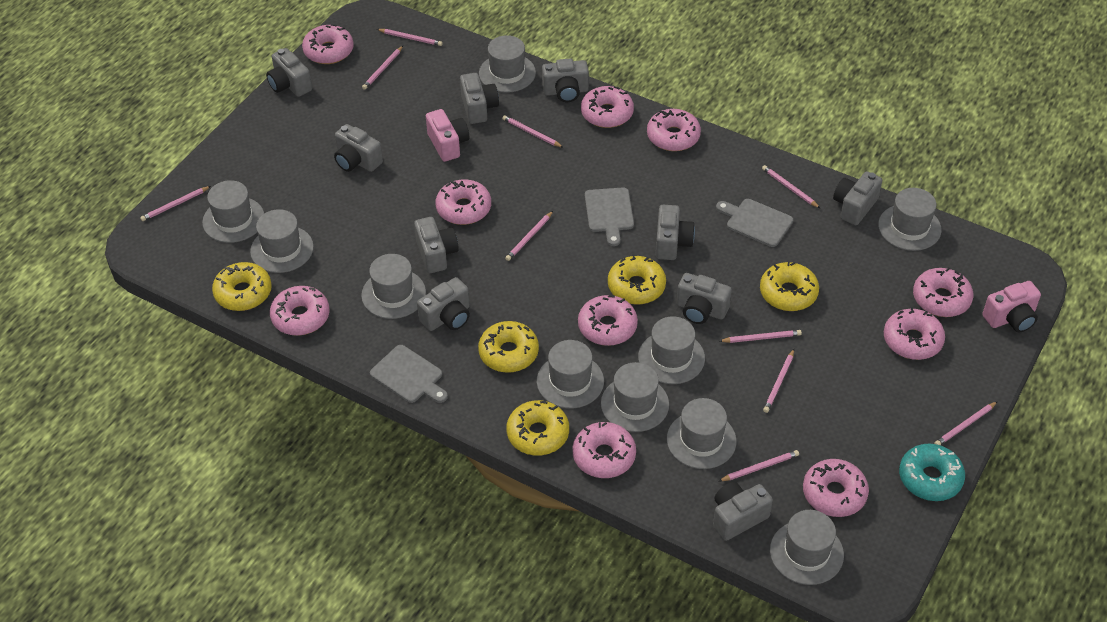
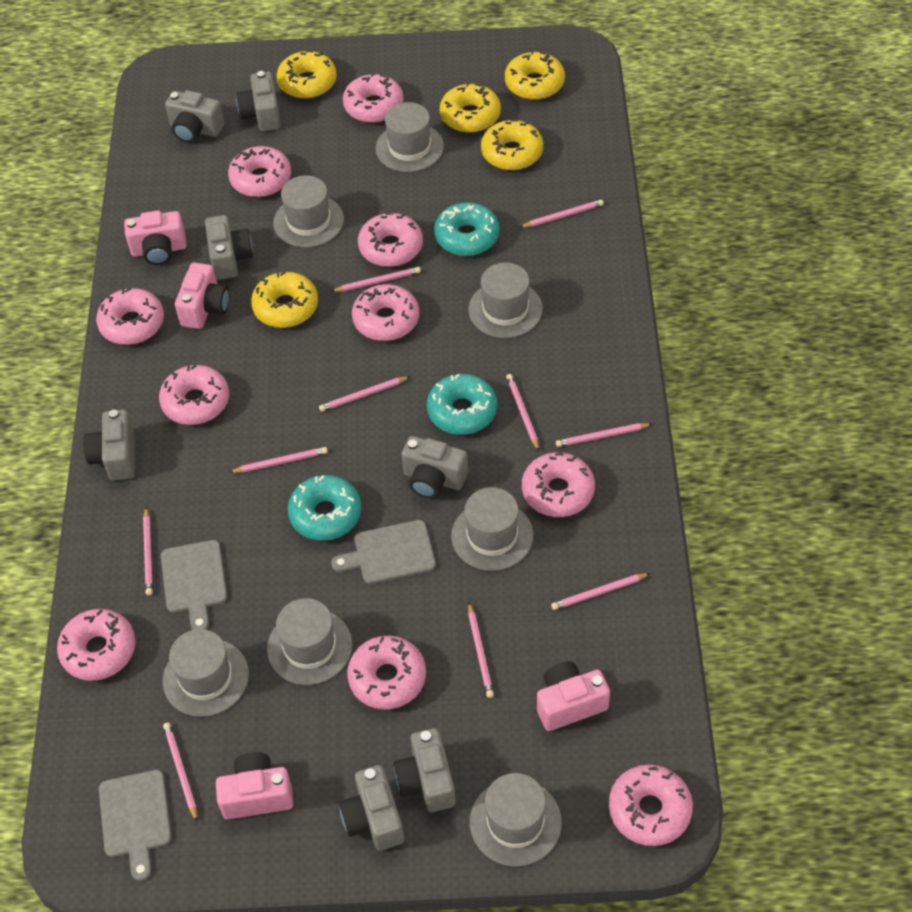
grey camera: 10 -> 7
grey hat: 10 -> 7
pink camera: 2 -> 4
turquoise donut: 1 -> 3

